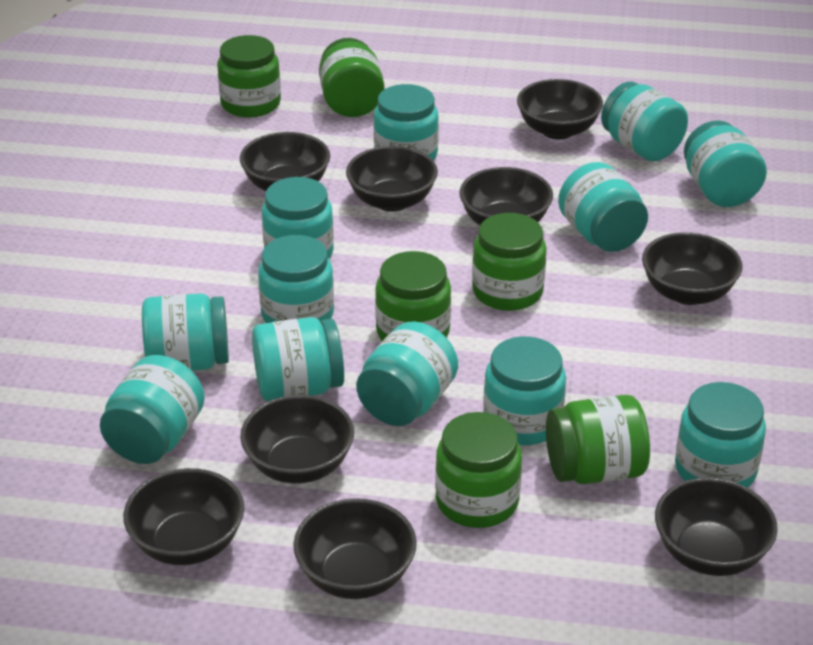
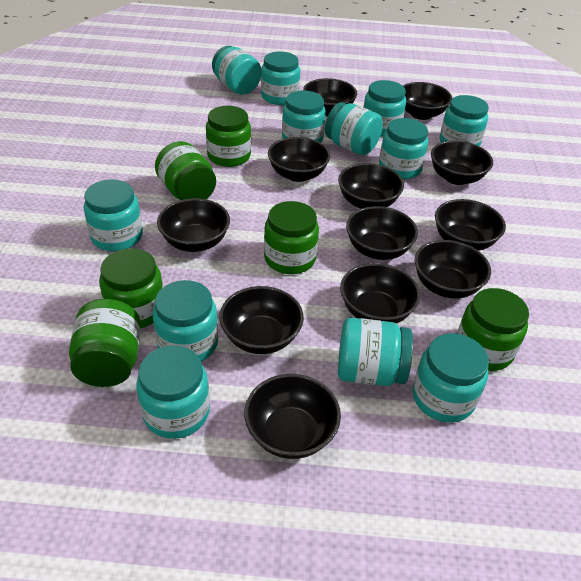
black bowl: 9 -> 12

